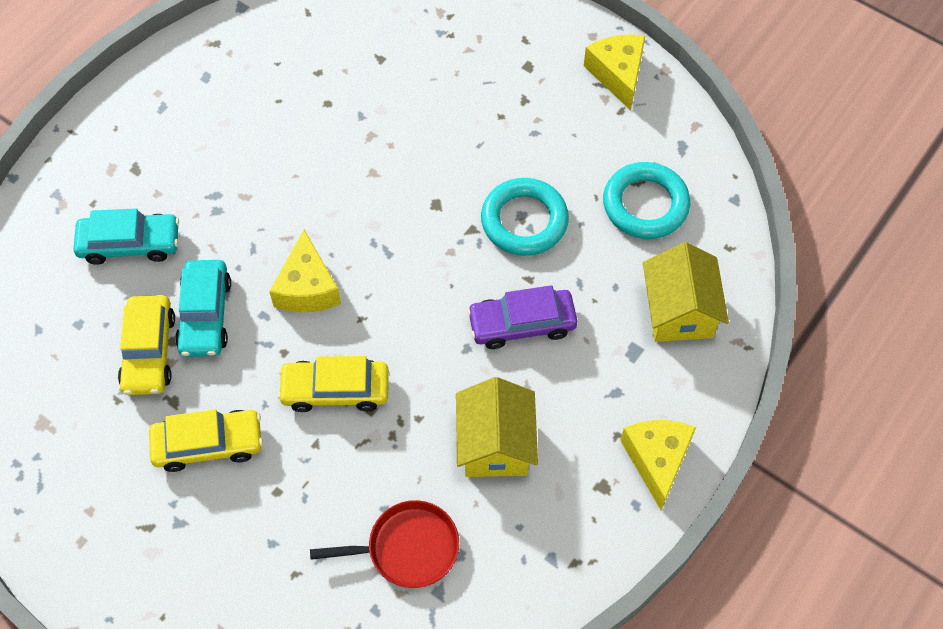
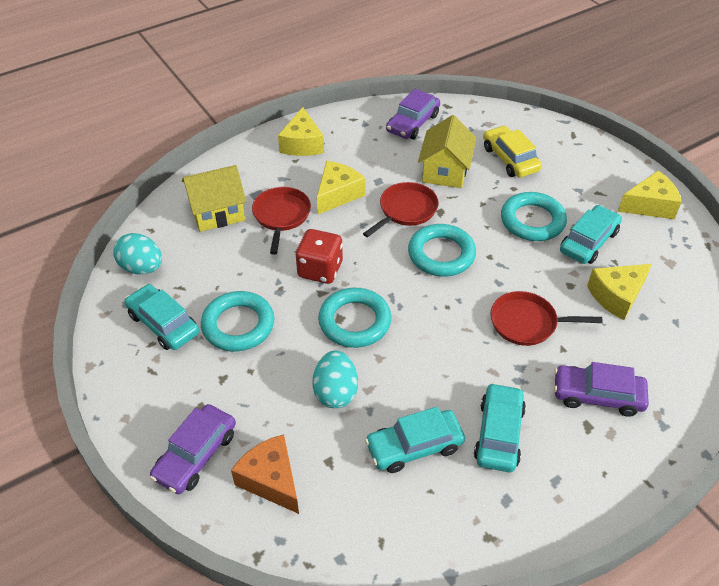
orange cheese: 0 -> 1
purple car: 1 -> 3
red dice: 0 -> 1
red pan: 1 -> 3
turquoise car: 2 -> 4
turquoise egg: 0 -> 2
turquoise ring: 2 -> 4
yellow car: 3 -> 1
yellow cheese: 3 -> 4

